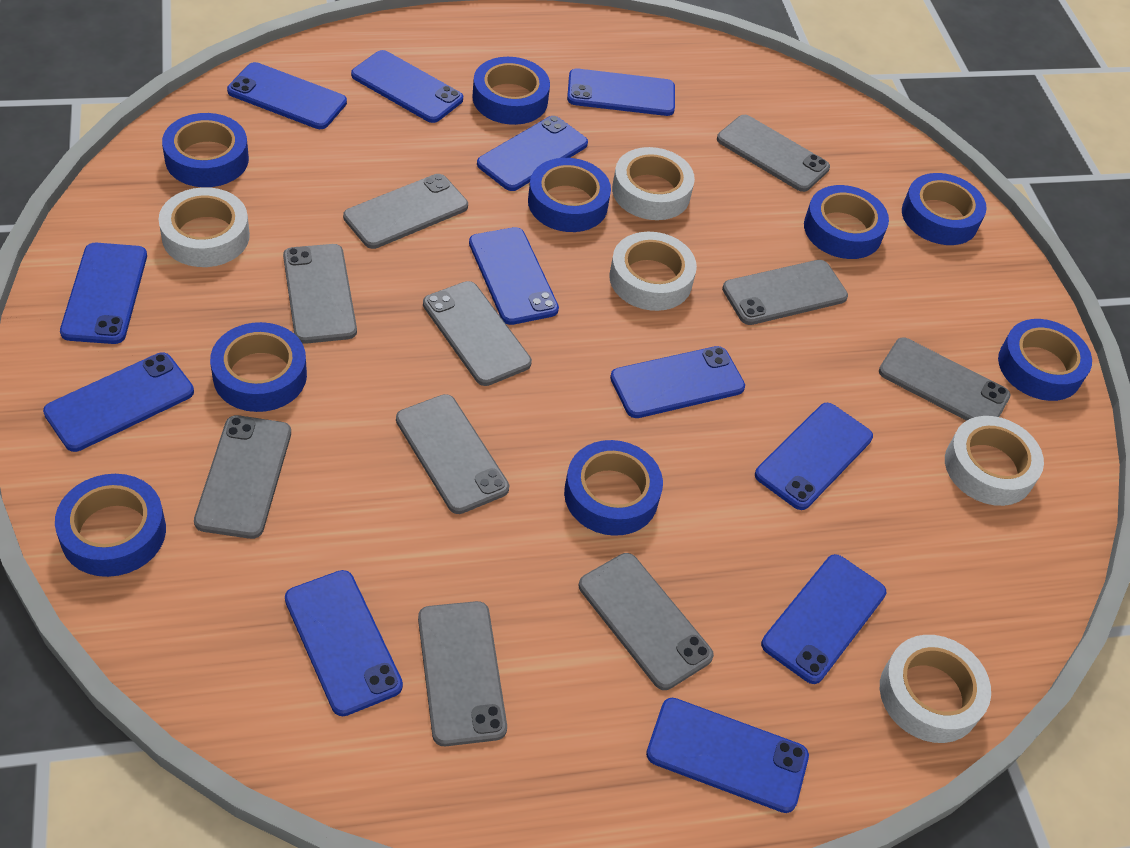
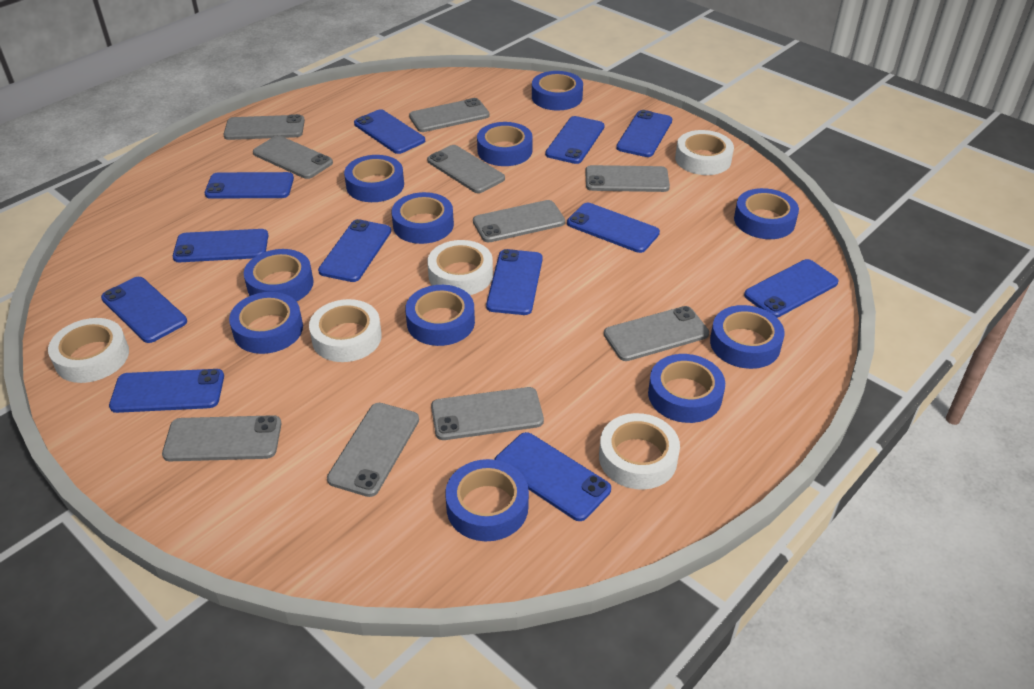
blue tape: 9 -> 11

